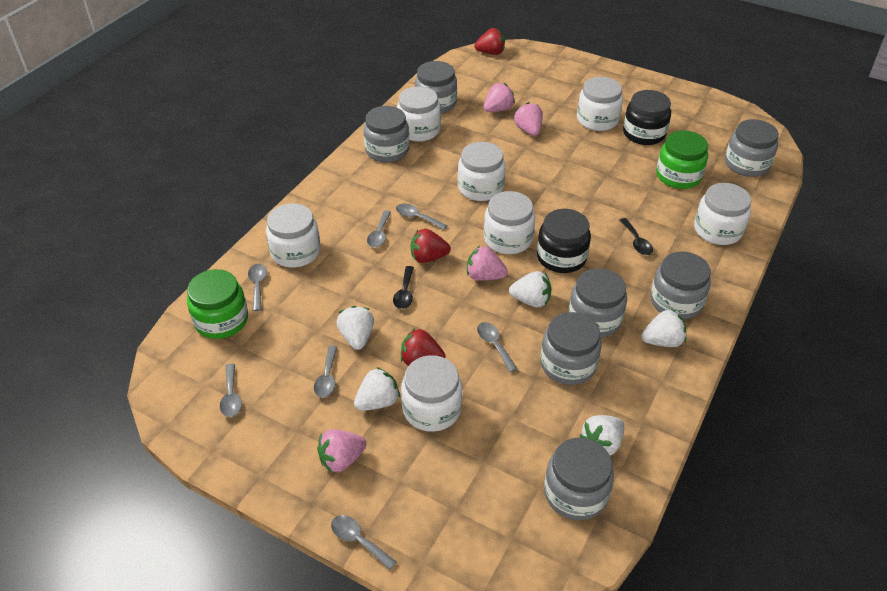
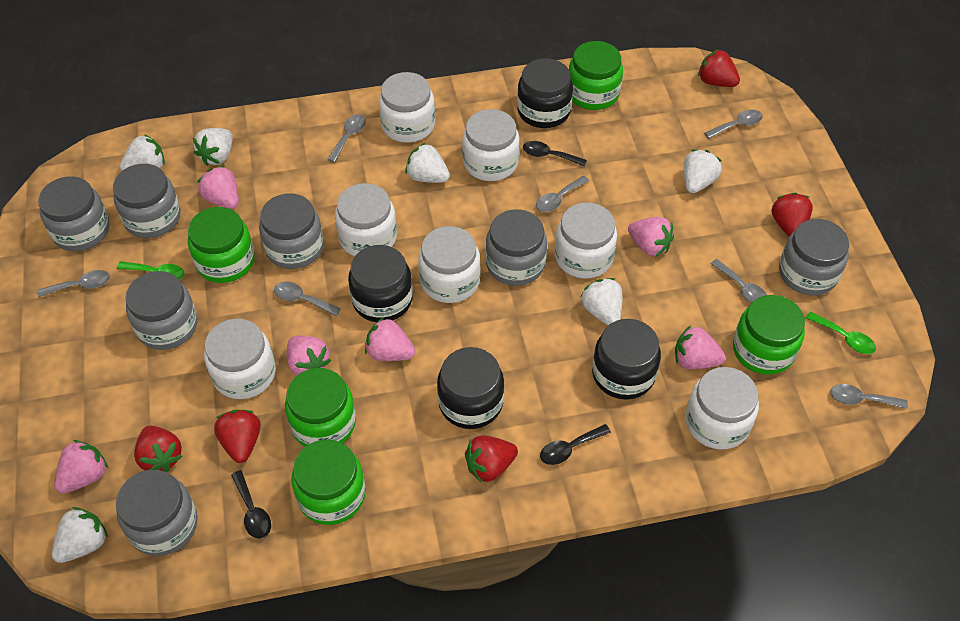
black jar: 2 -> 4
black spoon: 2 -> 3
green jar: 2 -> 5
green spoon: 0 -> 2
pink strawberry: 4 -> 6
red strawberry: 3 -> 5
white strawberry: 5 -> 6

